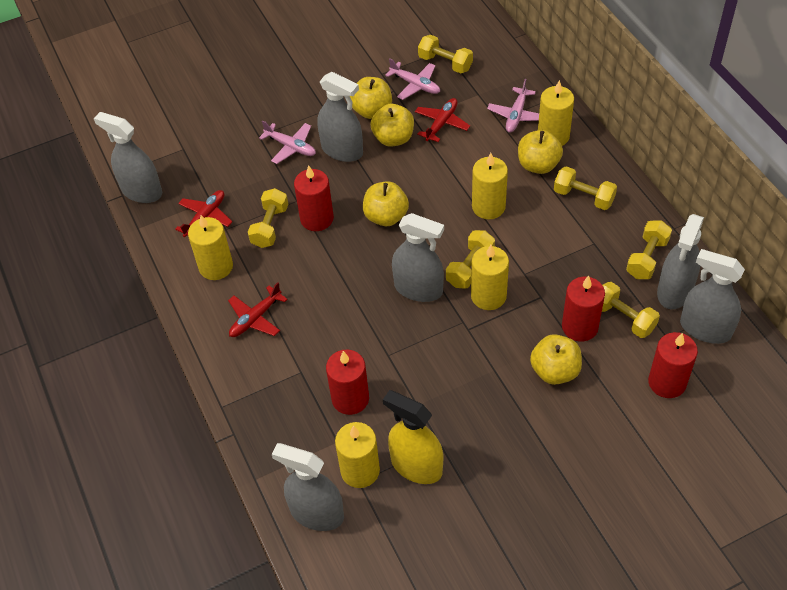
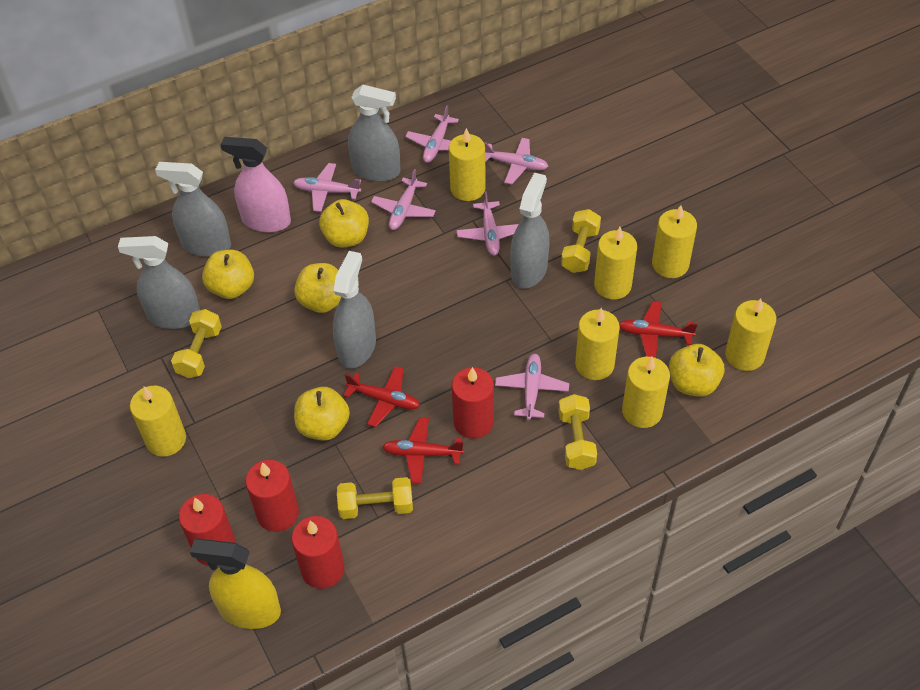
grey spray bottle: 6 -> 5
pink plane: 3 -> 6
pink spray bottle: 0 -> 1
yellow candle: 5 -> 7
yellow dumbbell: 6 -> 4

